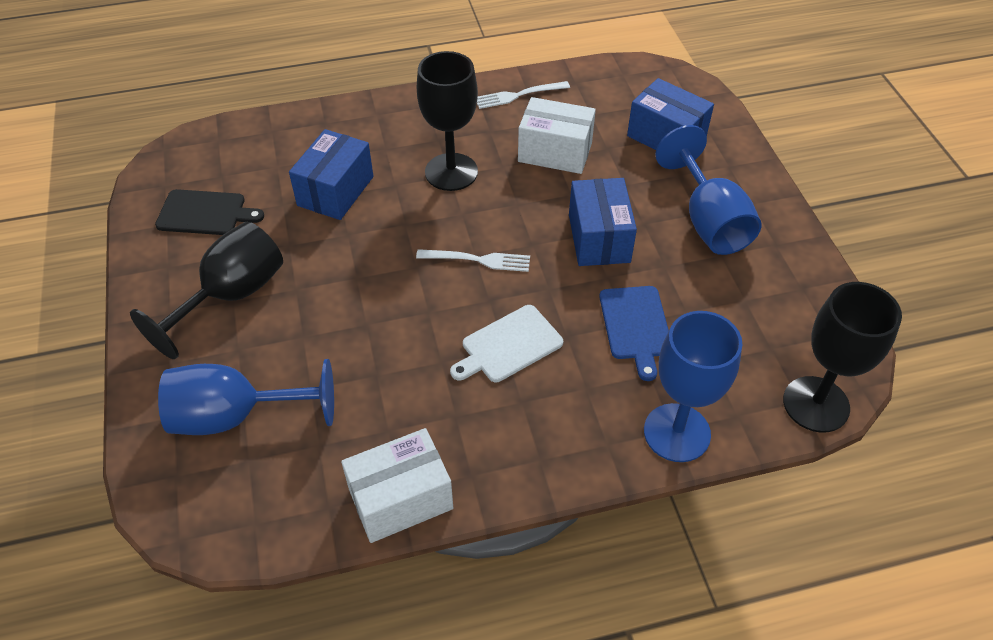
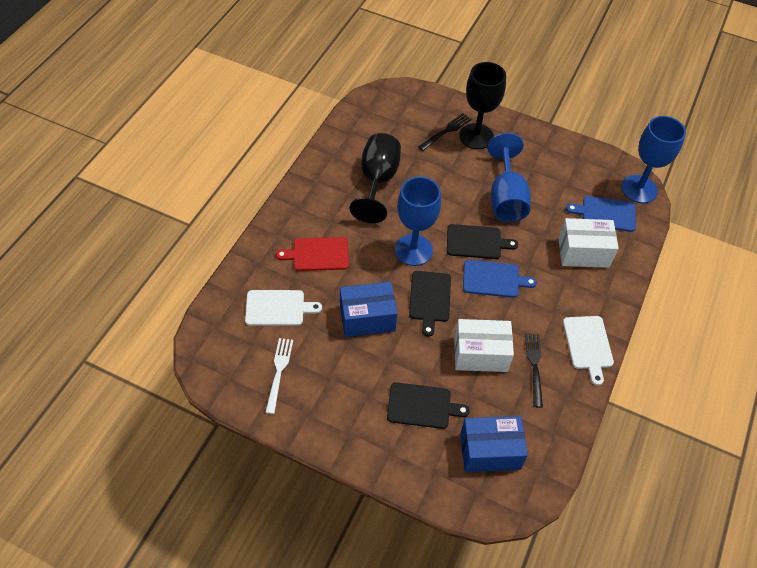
black cutting board: 1 -> 3
black fork: 0 -> 2
black goblet: 3 -> 2
blue box: 3 -> 2
blue cutting board: 1 -> 2
red cutting board: 0 -> 1
white cutting board: 1 -> 2
white fork: 2 -> 1

